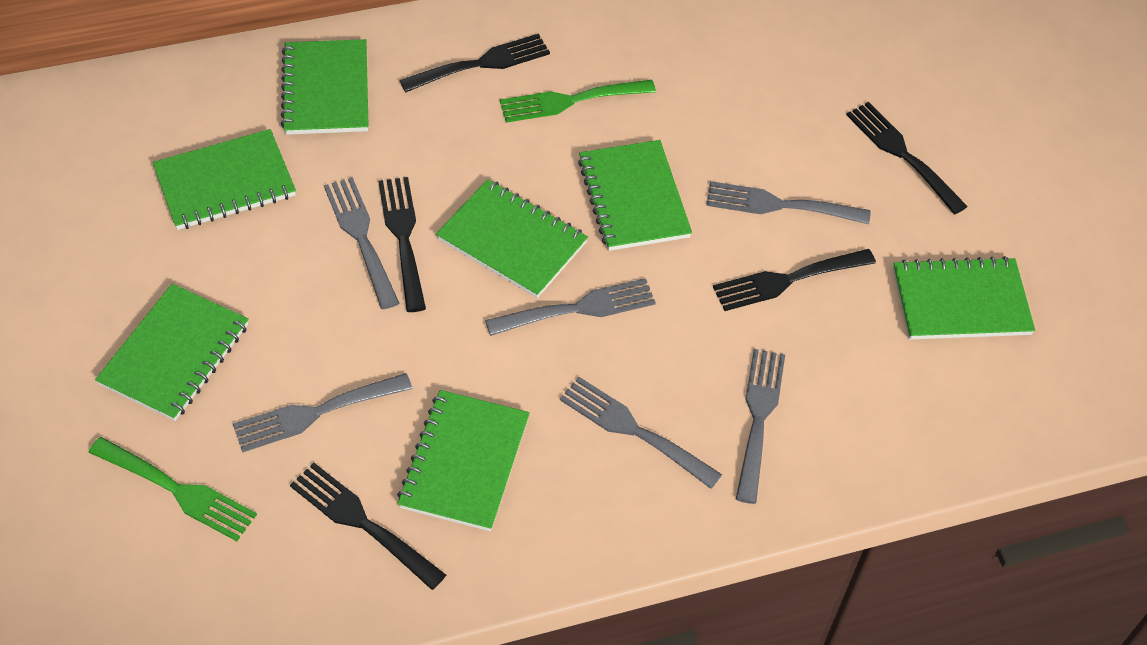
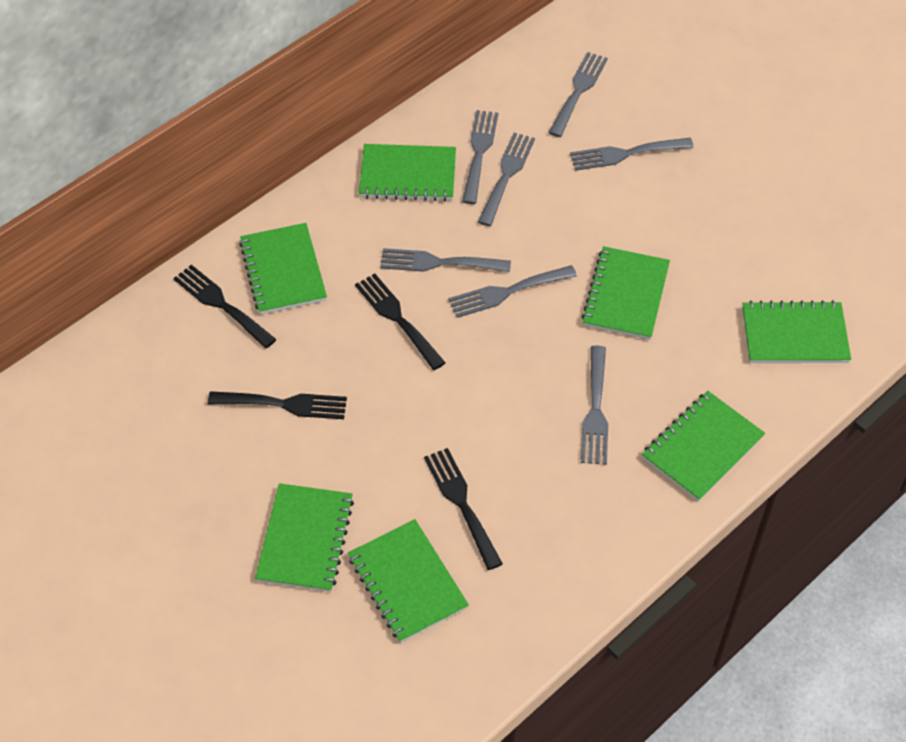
black fork: 5 -> 4
green fork: 2 -> 0
grey fork: 6 -> 7

